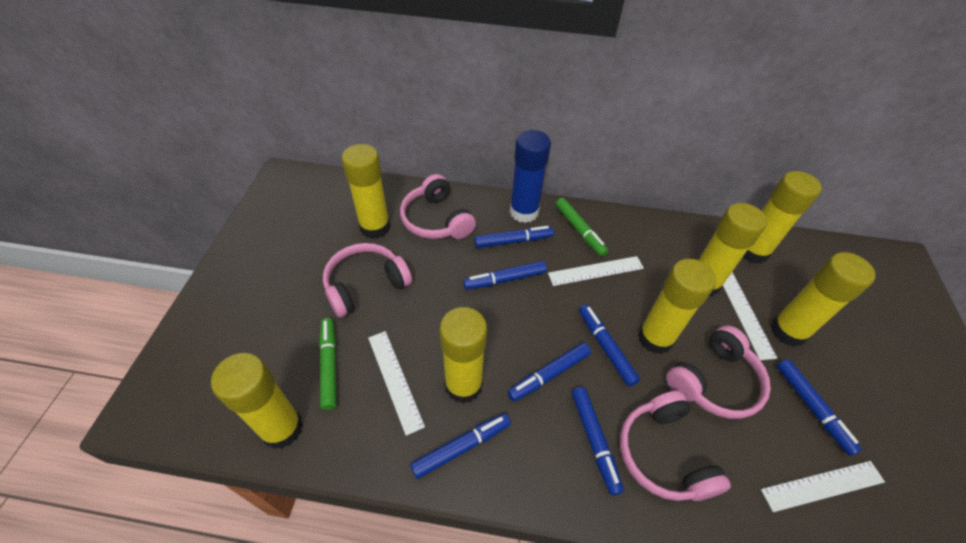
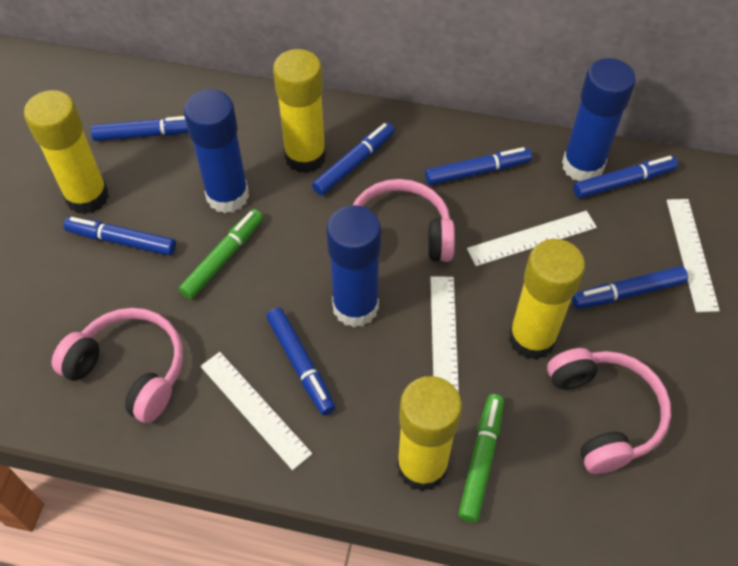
blue glue stick: 1 -> 3
pink headphones: 4 -> 3
yellow glue stick: 7 -> 4

